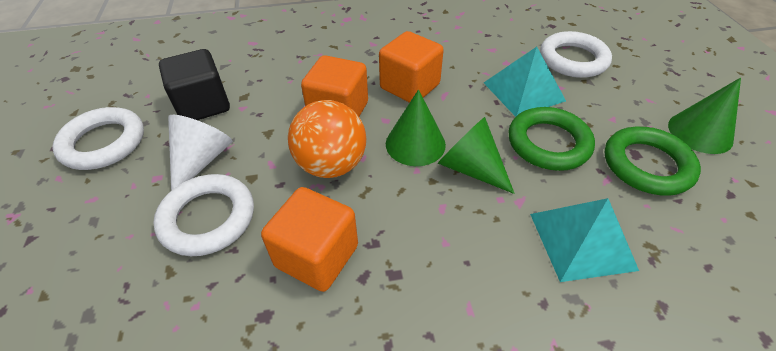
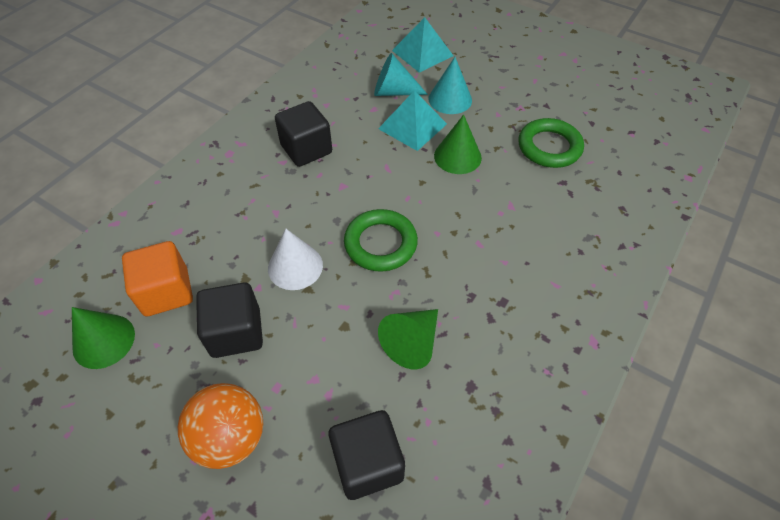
black cube: 1 -> 3
orange cube: 3 -> 1
turquoise cone: 0 -> 2
white ring: 3 -> 0

